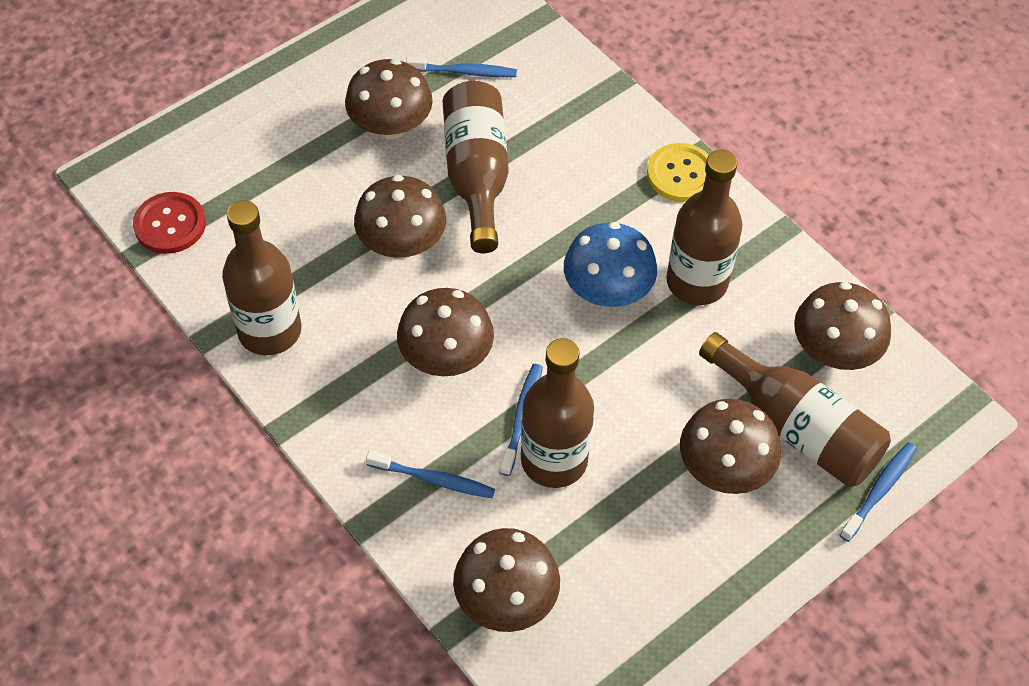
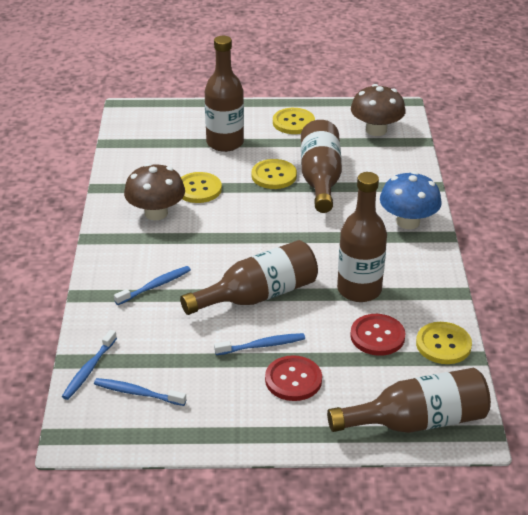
brown mushroom: 6 -> 2
red button: 1 -> 2
yellow button: 1 -> 4

